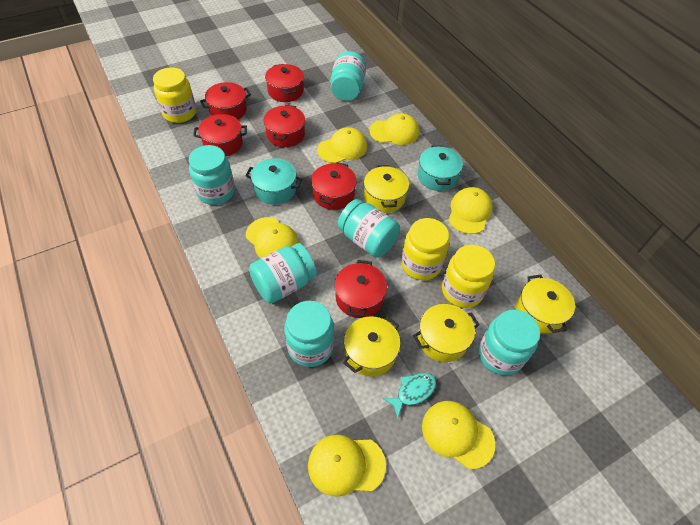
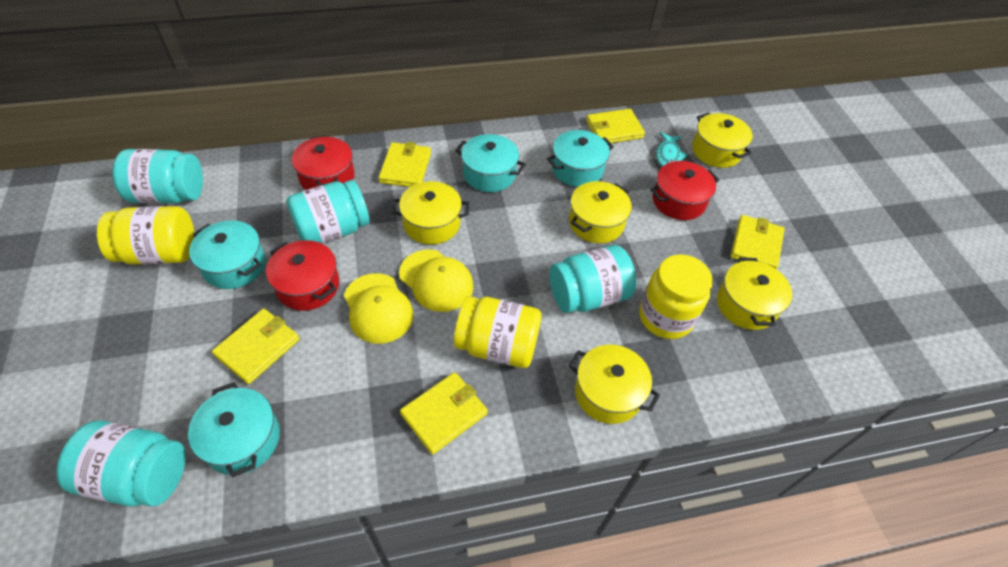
red pot: 6 -> 3
turquoise jar: 6 -> 4
turquoise pot: 2 -> 4
yellow cap: 6 -> 2
yellow pot: 4 -> 5
yellow wallet: 0 -> 5

